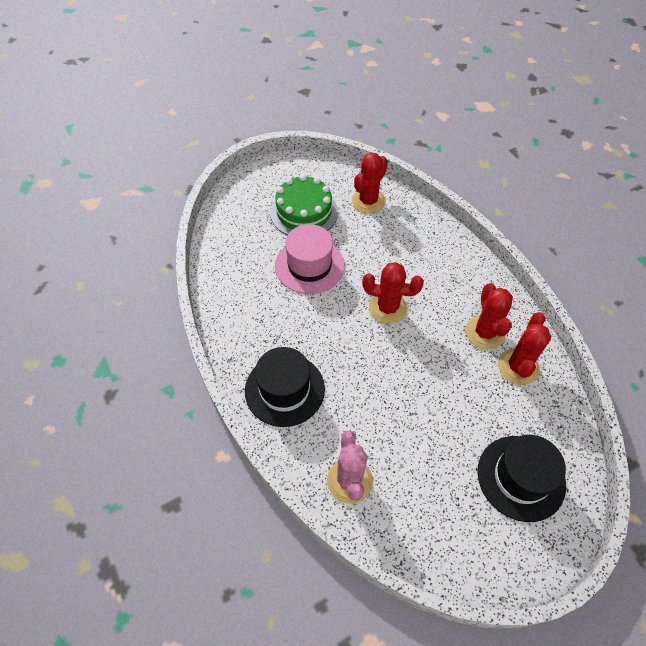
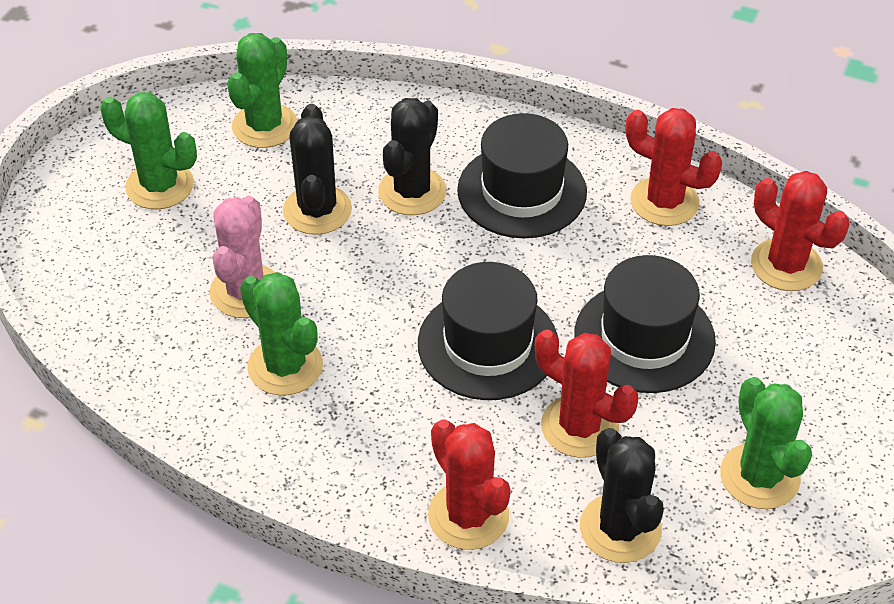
black cactus: 0 -> 3
black hat: 2 -> 3
green cactus: 0 -> 4
green cake: 1 -> 0
pink hat: 1 -> 0

